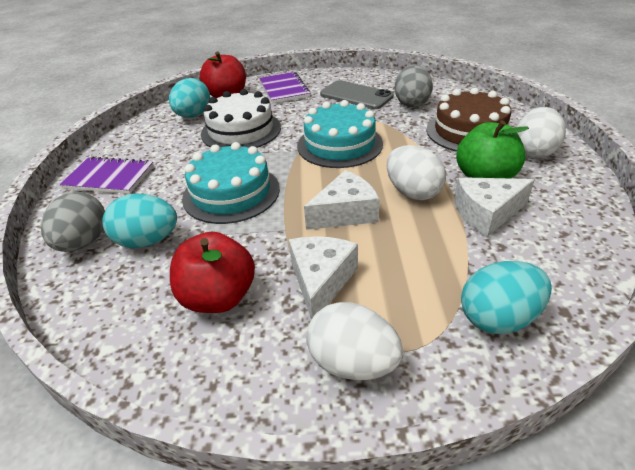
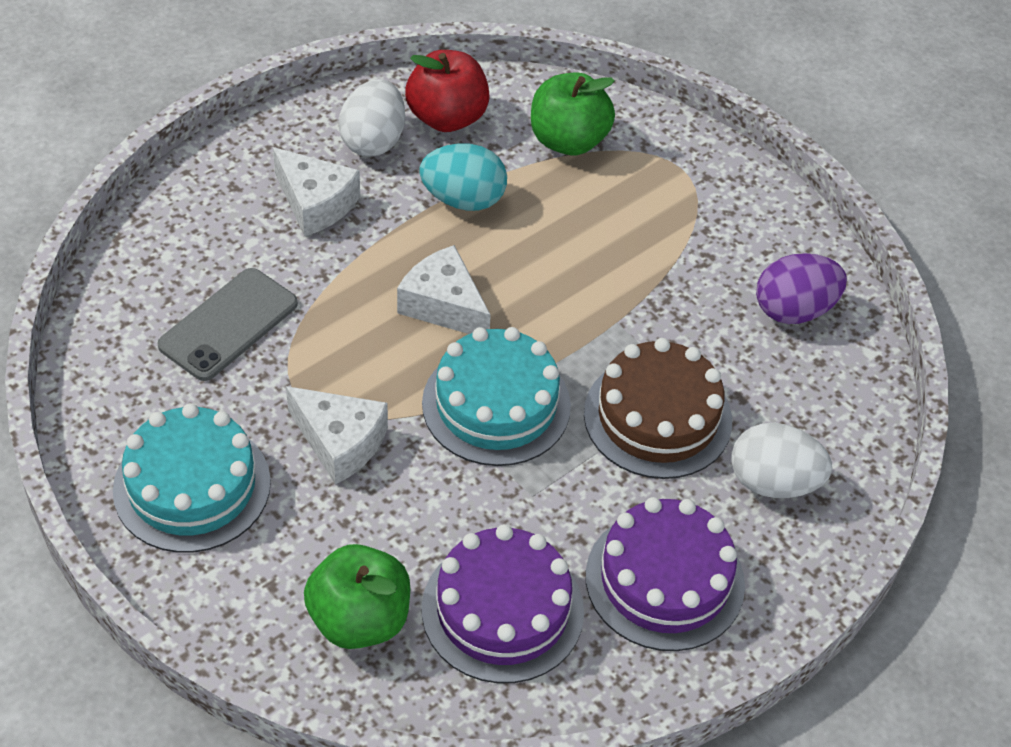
green apple: 1 -> 2
grey egg: 2 -> 0
purple cake: 0 -> 2
purple egg: 0 -> 1
purple notebook: 2 -> 0
red apple: 2 -> 1
turquoise egg: 3 -> 1
white cake: 1 -> 0
white egg: 3 -> 2

